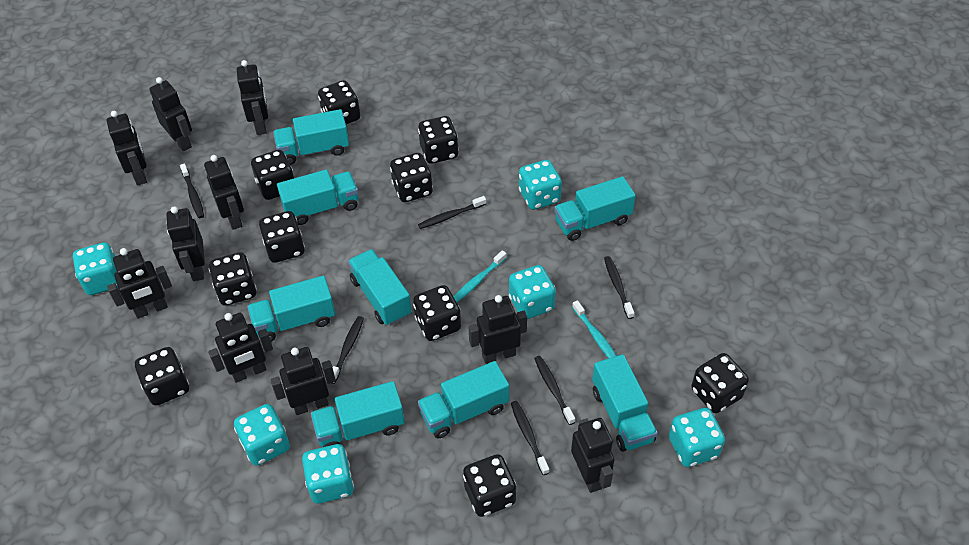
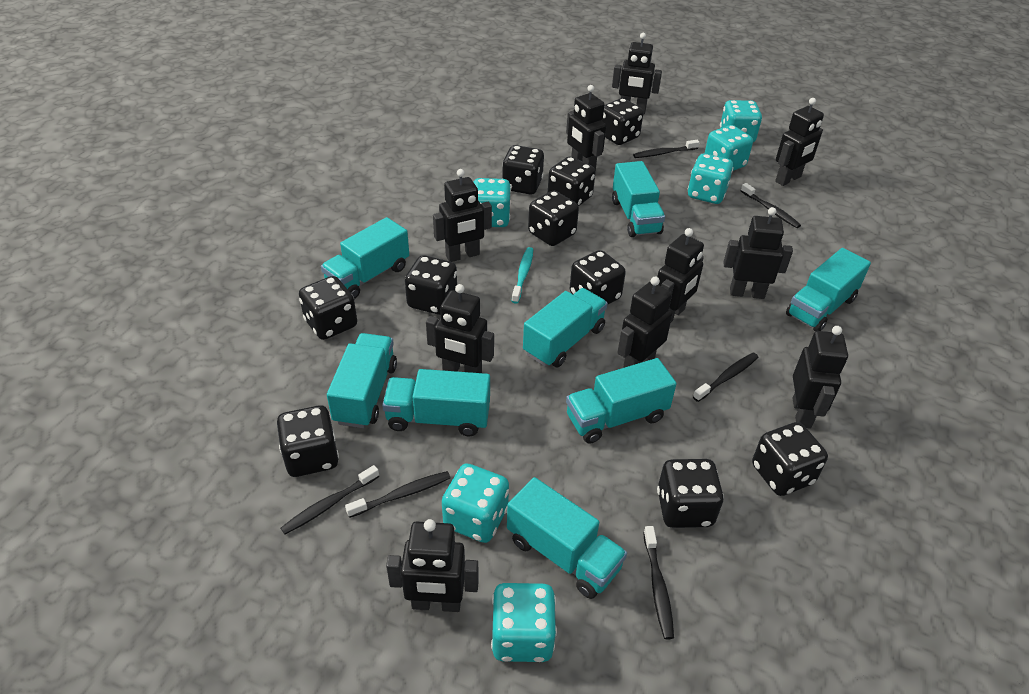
turquoise toothbrush: 2 -> 1

